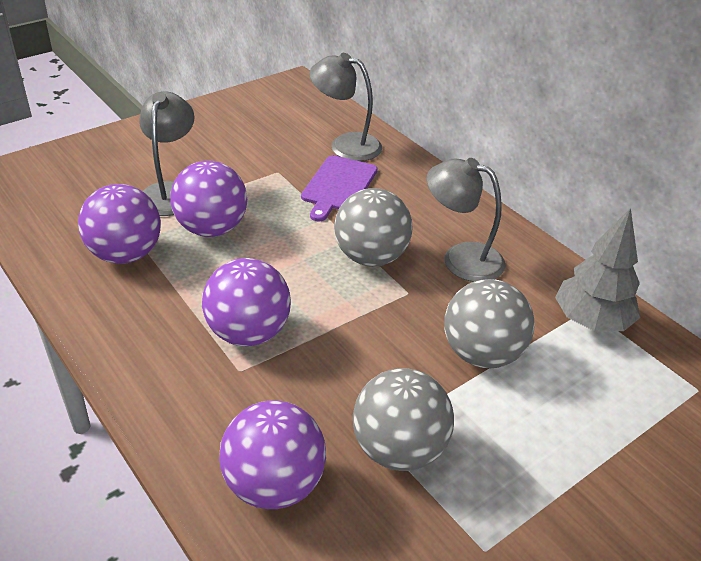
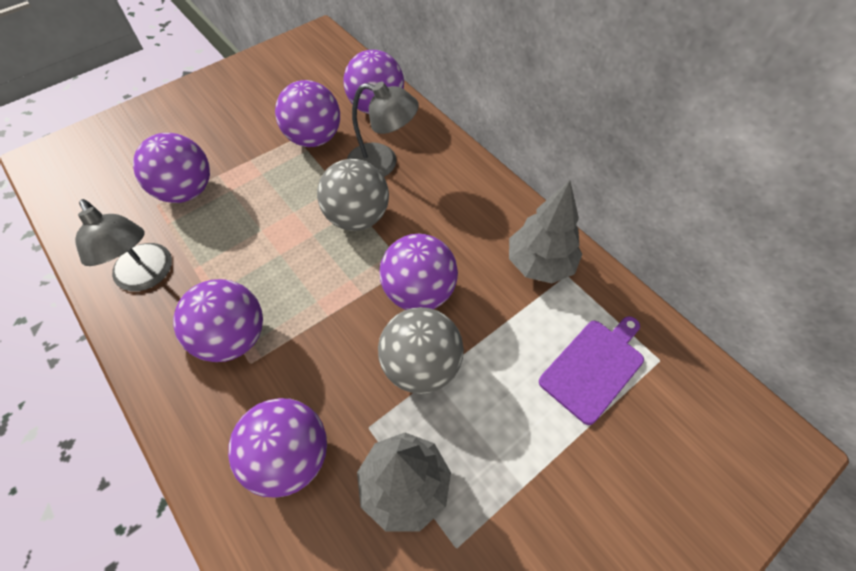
grey ball: 3 -> 2
grey lamp: 3 -> 2
grey tree: 1 -> 2
purple ball: 4 -> 6

